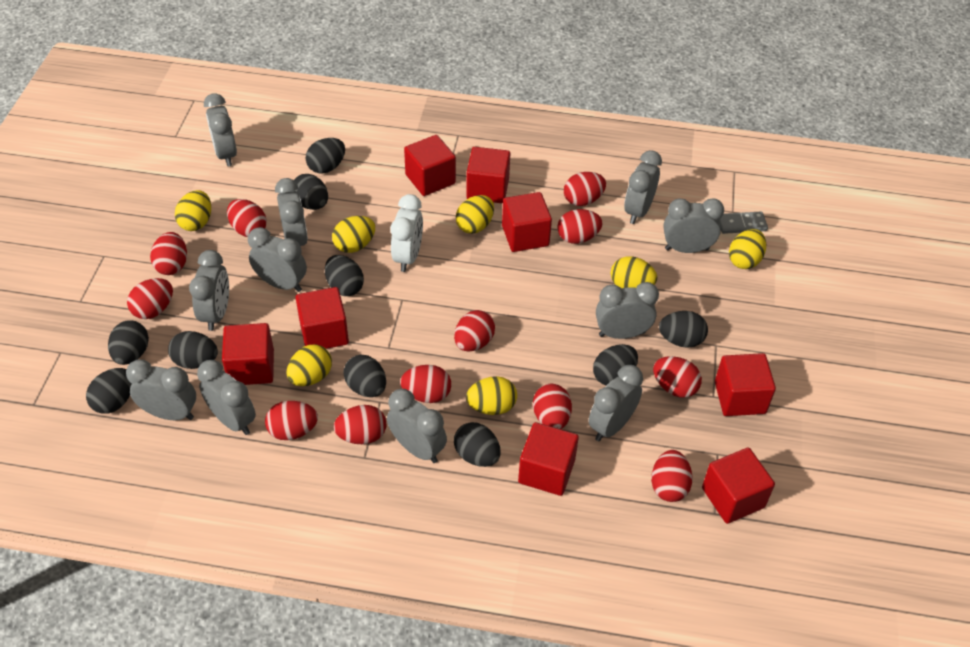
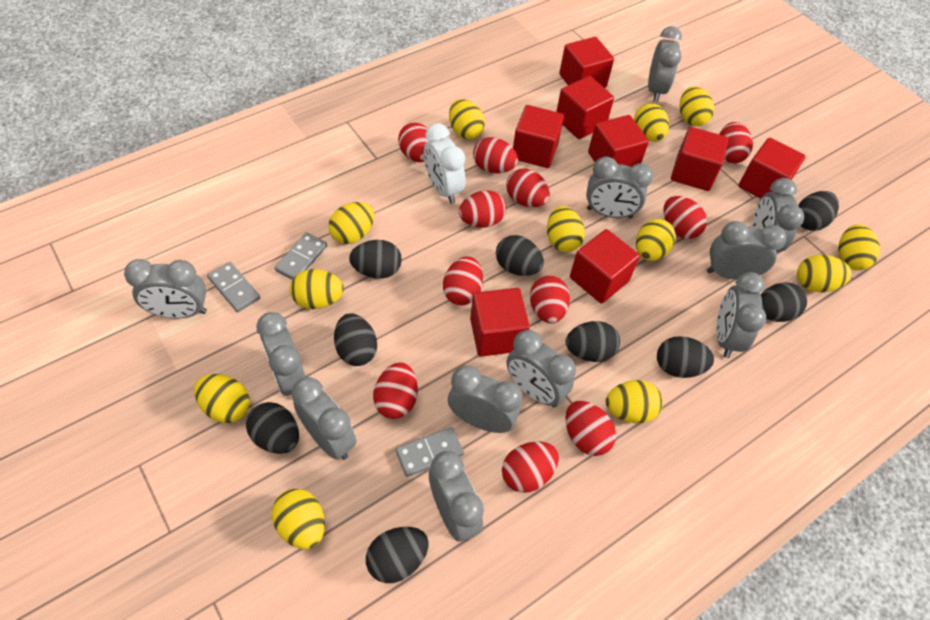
black egg: 10 -> 9
grey domino: 1 -> 3
red egg: 12 -> 11
yellow egg: 7 -> 12

